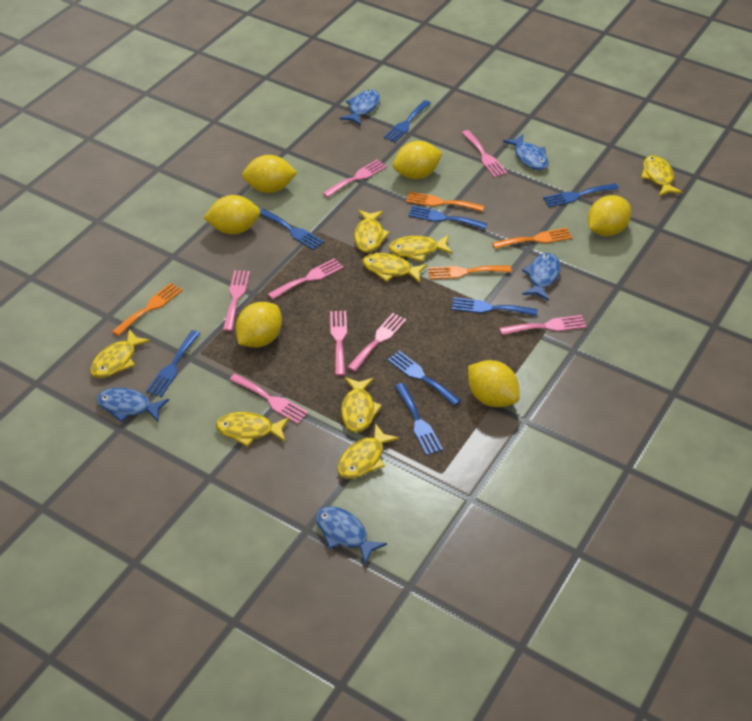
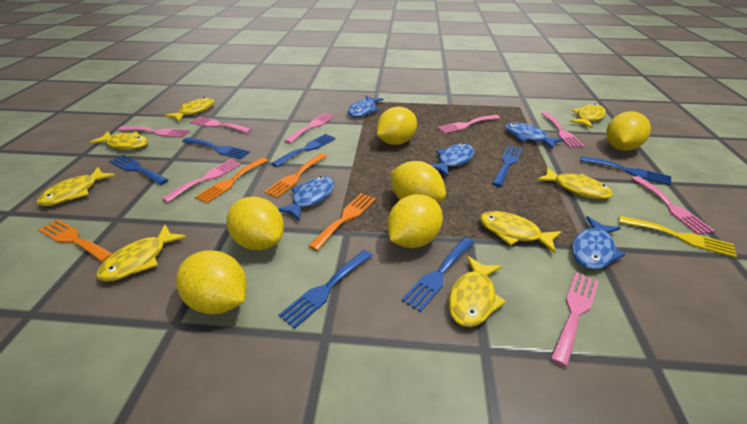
blue fork: 8 -> 7
yellow fork: 0 -> 1

